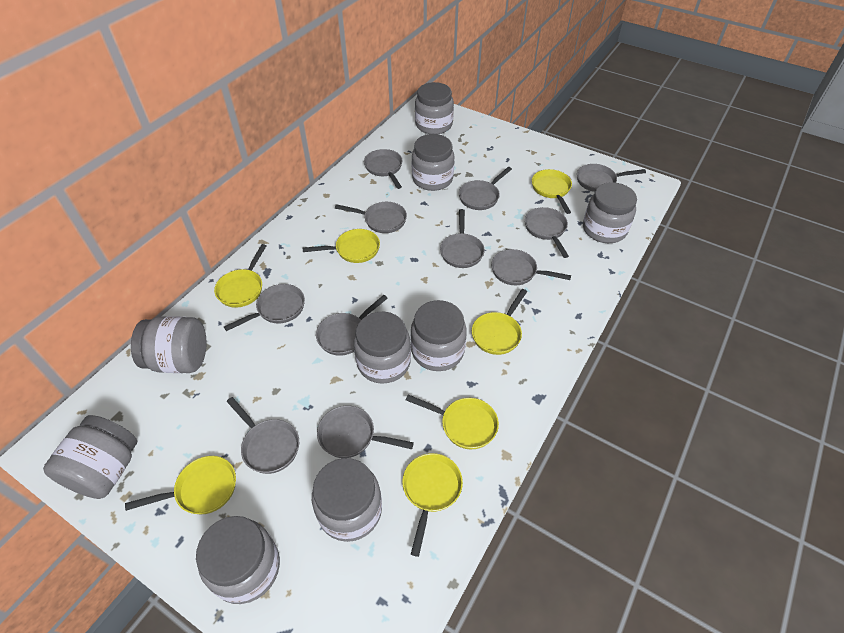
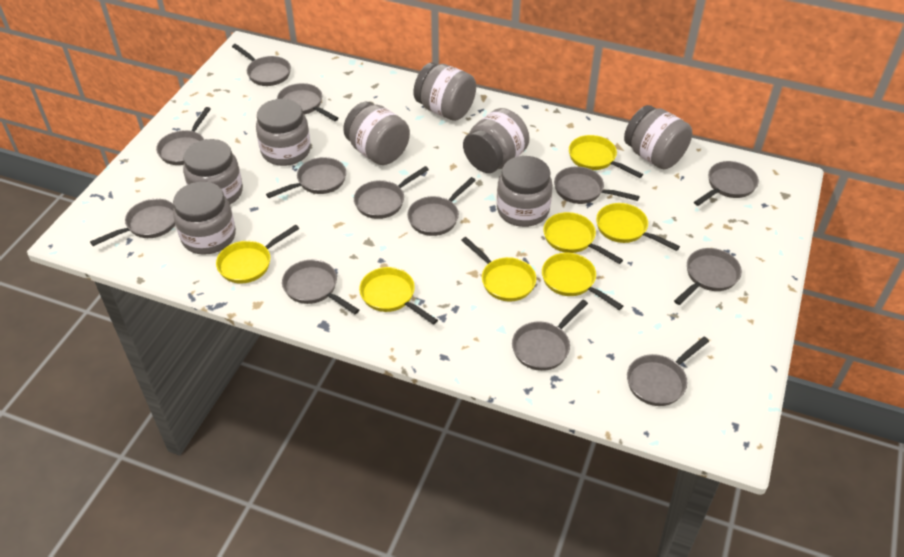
grey jar: 9 -> 8
grey pan: 11 -> 13

